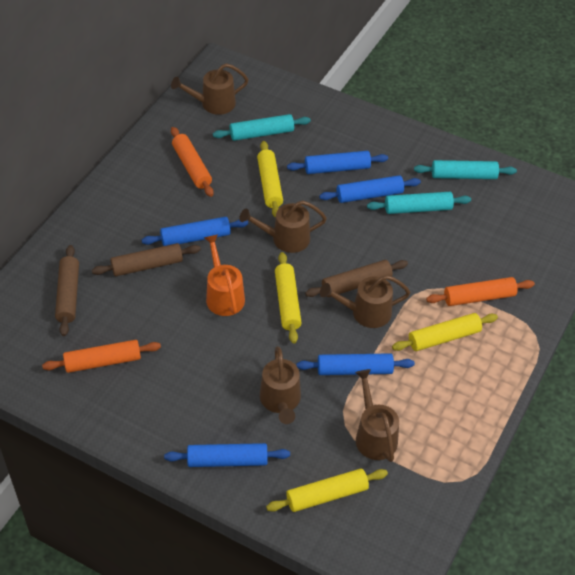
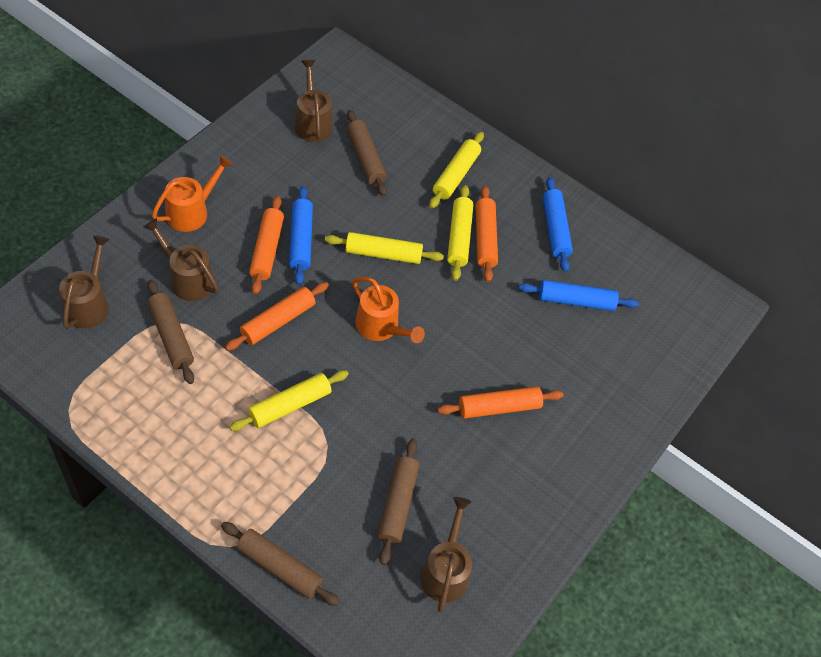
blue rolling pin: 5 -> 3
brown rolling pin: 3 -> 4
brown watering can: 5 -> 4
orange rolling pin: 3 -> 4
orange watering can: 1 -> 2
turquoise rolling pin: 3 -> 0

